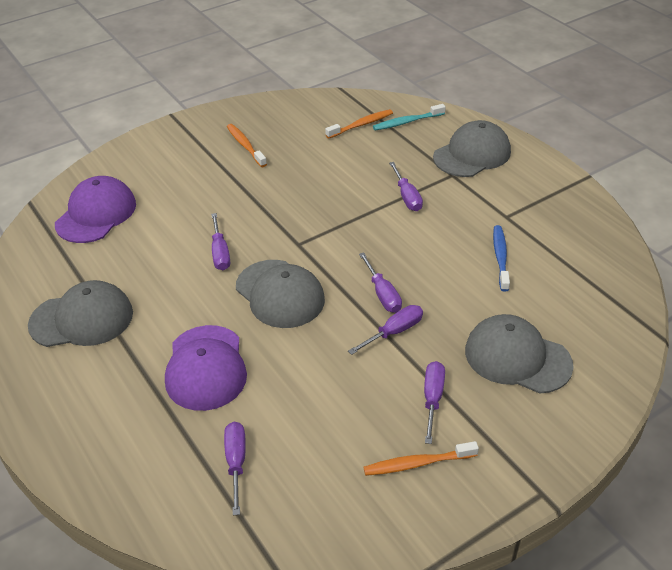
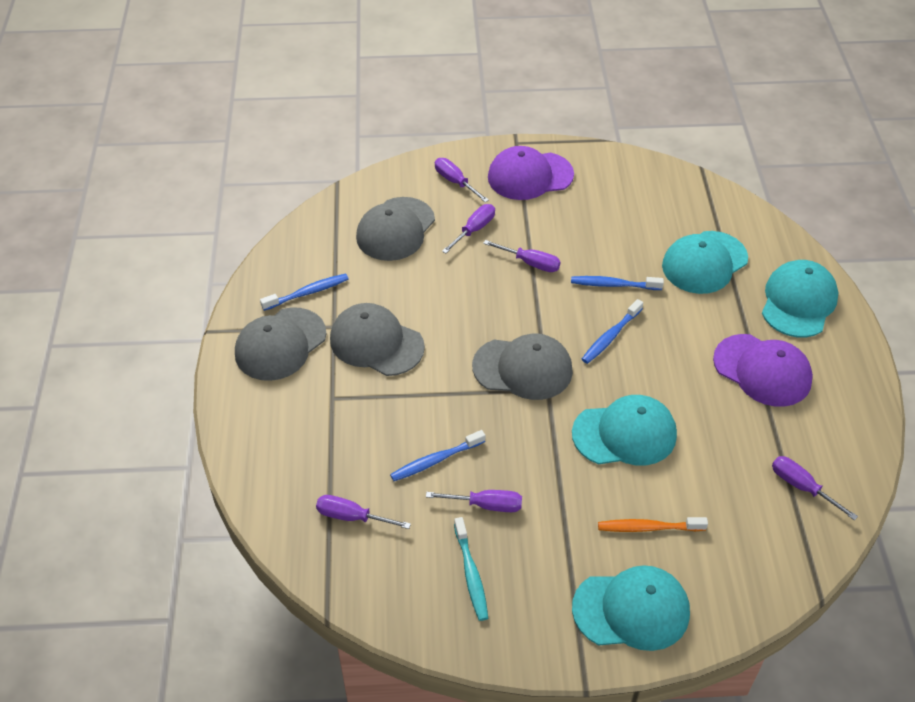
blue toothbrush: 1 -> 4
orange toothbrush: 3 -> 1
turquoise cap: 0 -> 4

